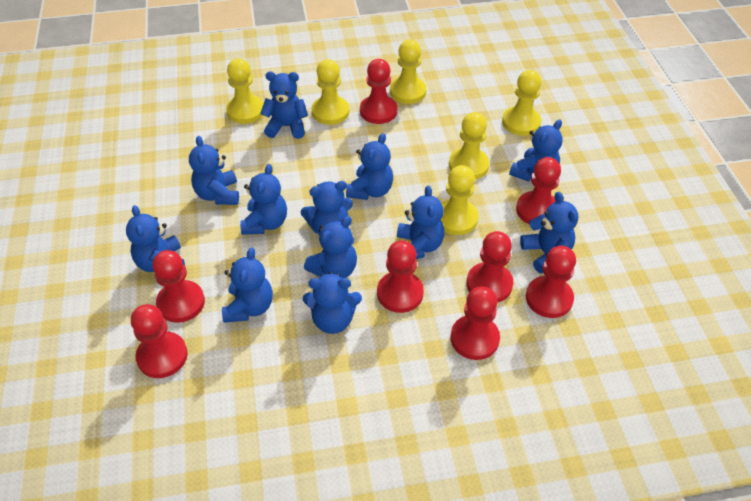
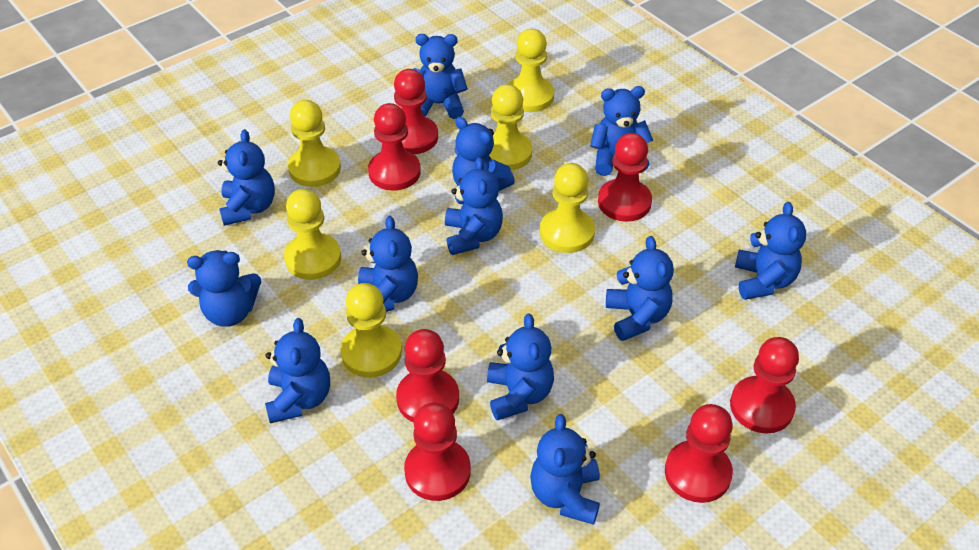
red pawn: 8 -> 7

